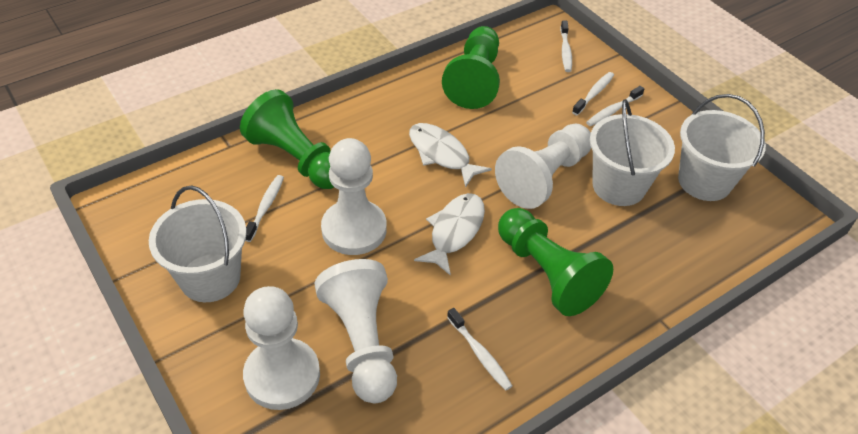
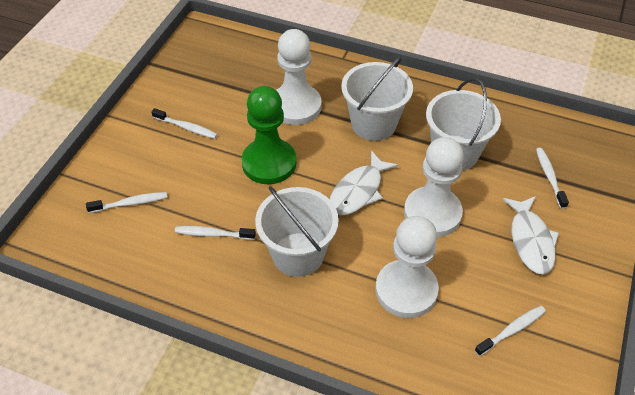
green pawn: 3 -> 1
white pawn: 4 -> 3

